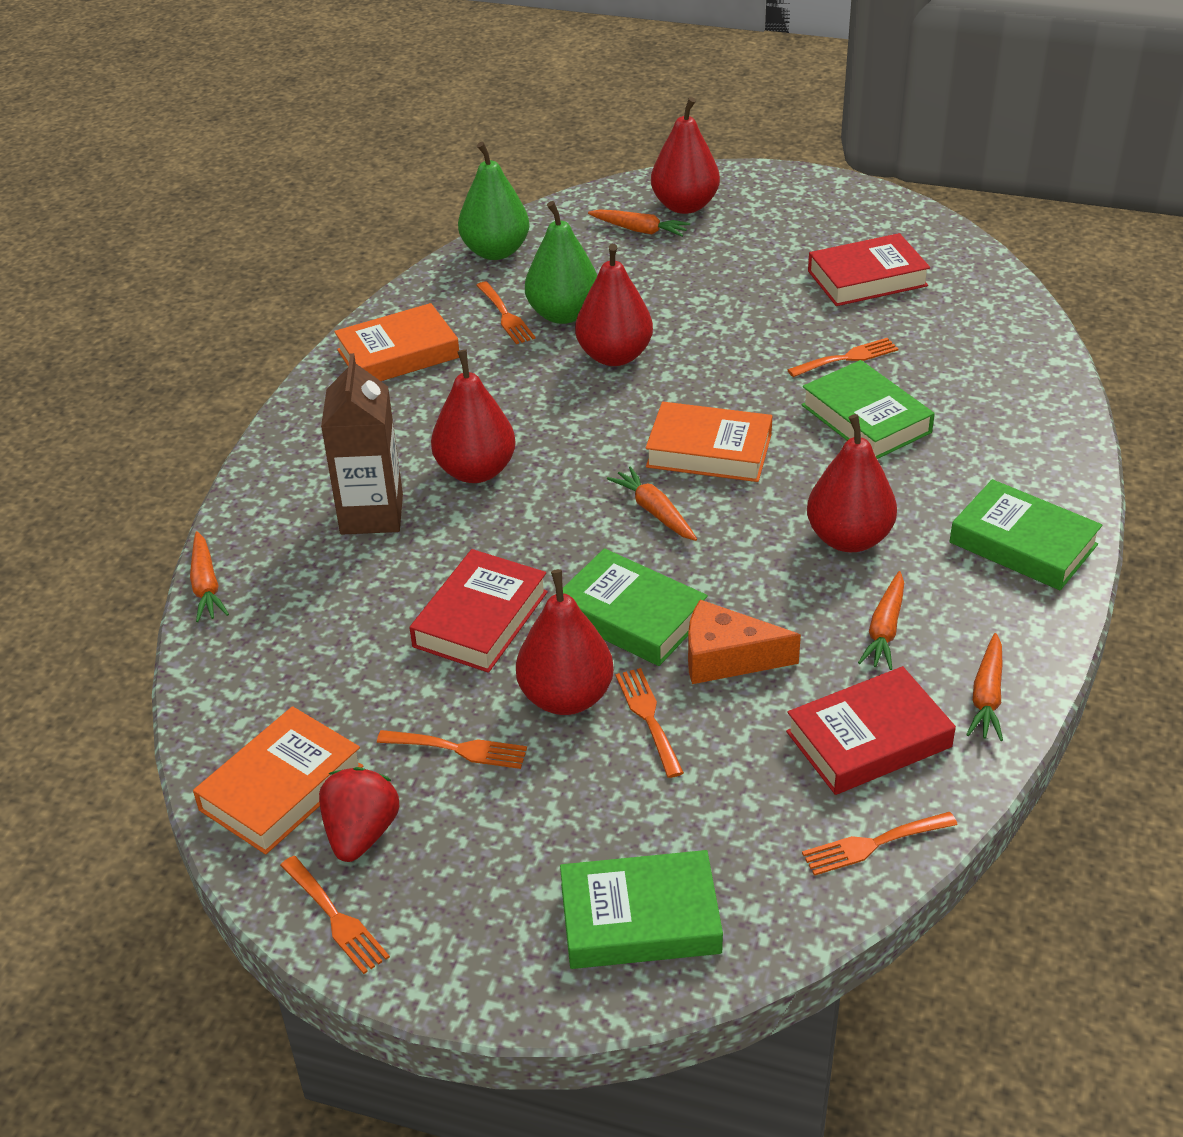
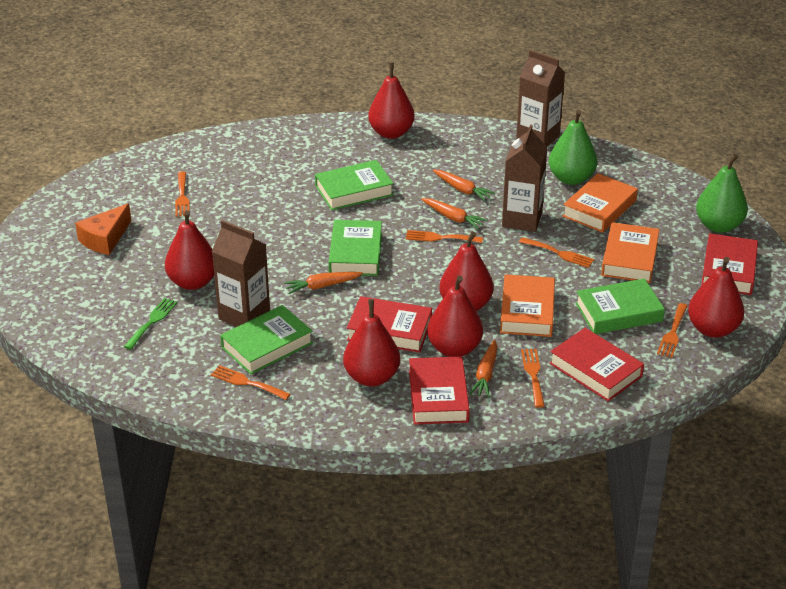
brown carton: 1 -> 3
green fork: 0 -> 1
orange carrot: 5 -> 4
red book: 3 -> 4
red pear: 5 -> 6
red strawberry: 1 -> 0

